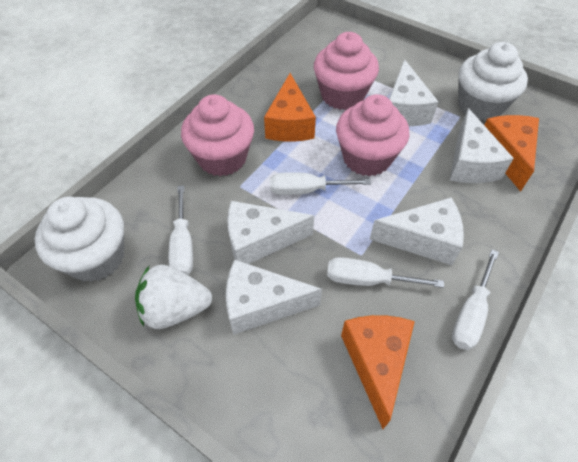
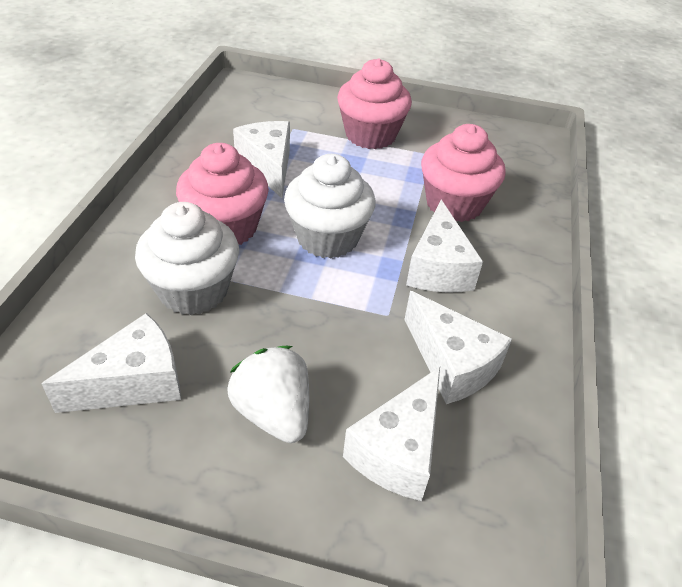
orange cheese: 3 -> 0
white screwdriver: 4 -> 0

